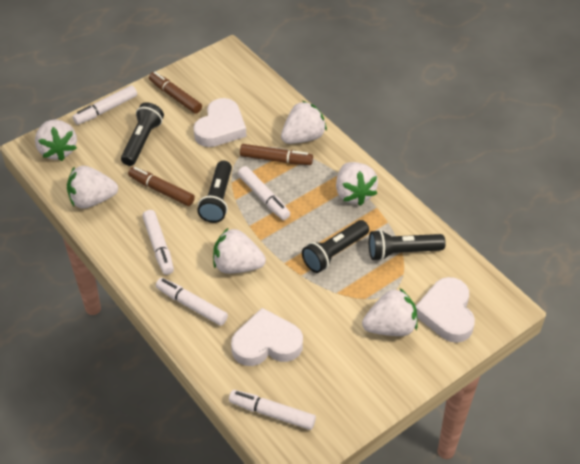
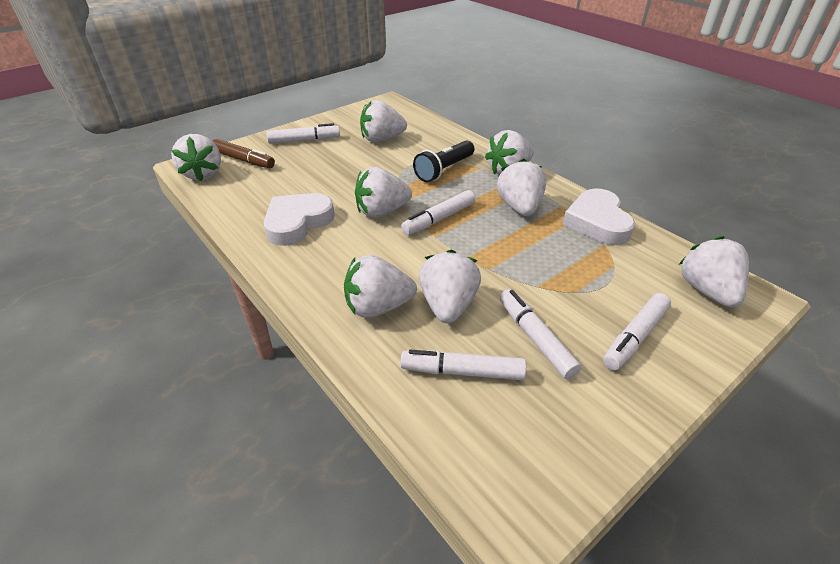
black flashlight: 4 -> 1
brown marker: 3 -> 1
white heart: 3 -> 2
white strawberry: 6 -> 8

